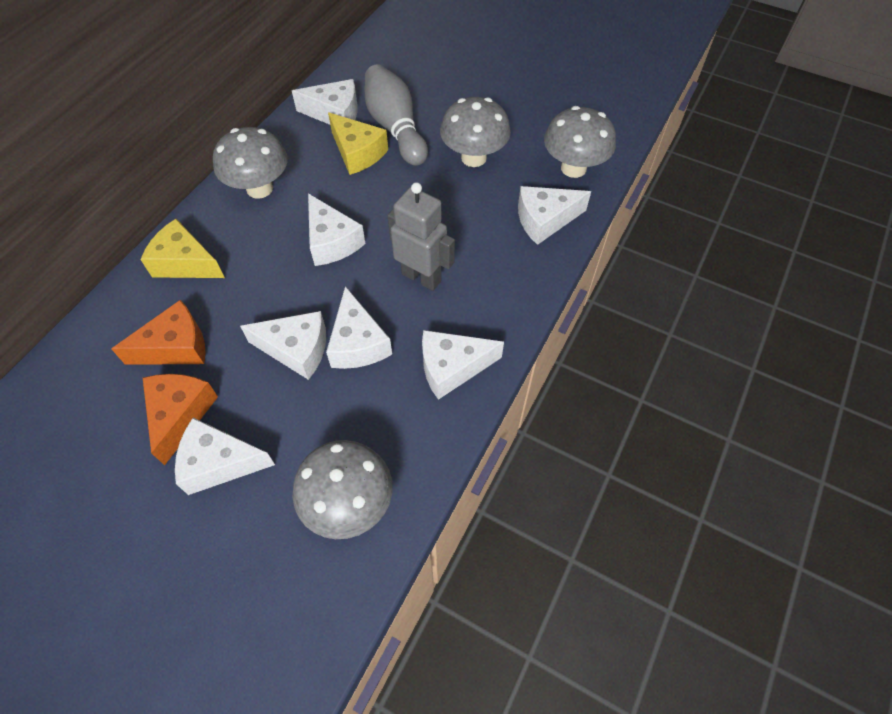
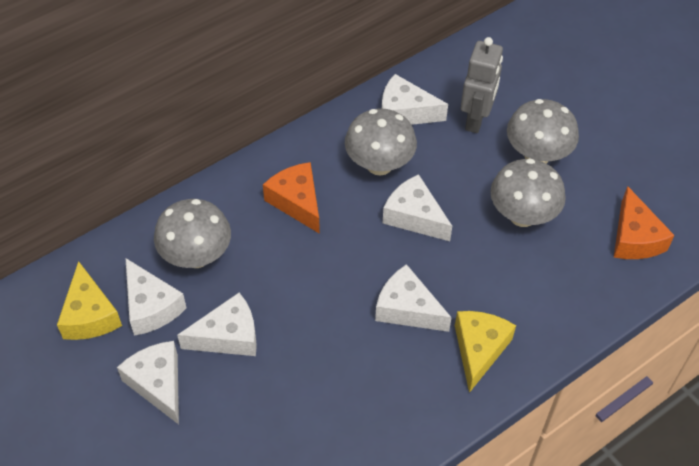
grey bowling pin: 1 -> 0
white cheese: 7 -> 6

